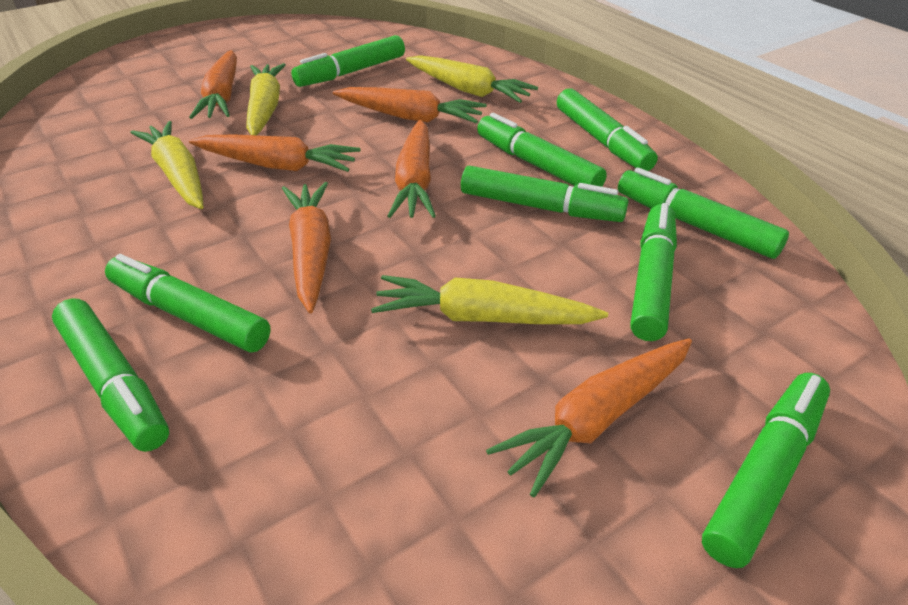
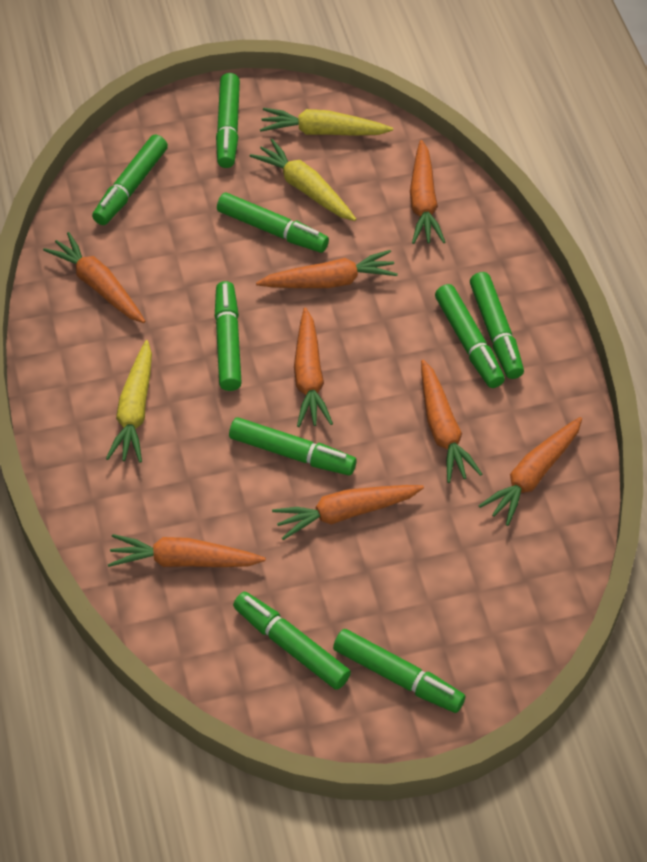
orange carrot: 6 -> 8
yellow carrot: 4 -> 3

